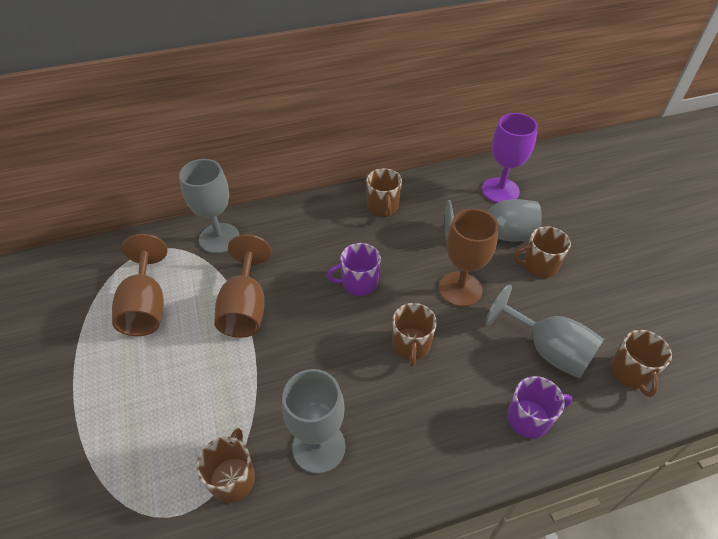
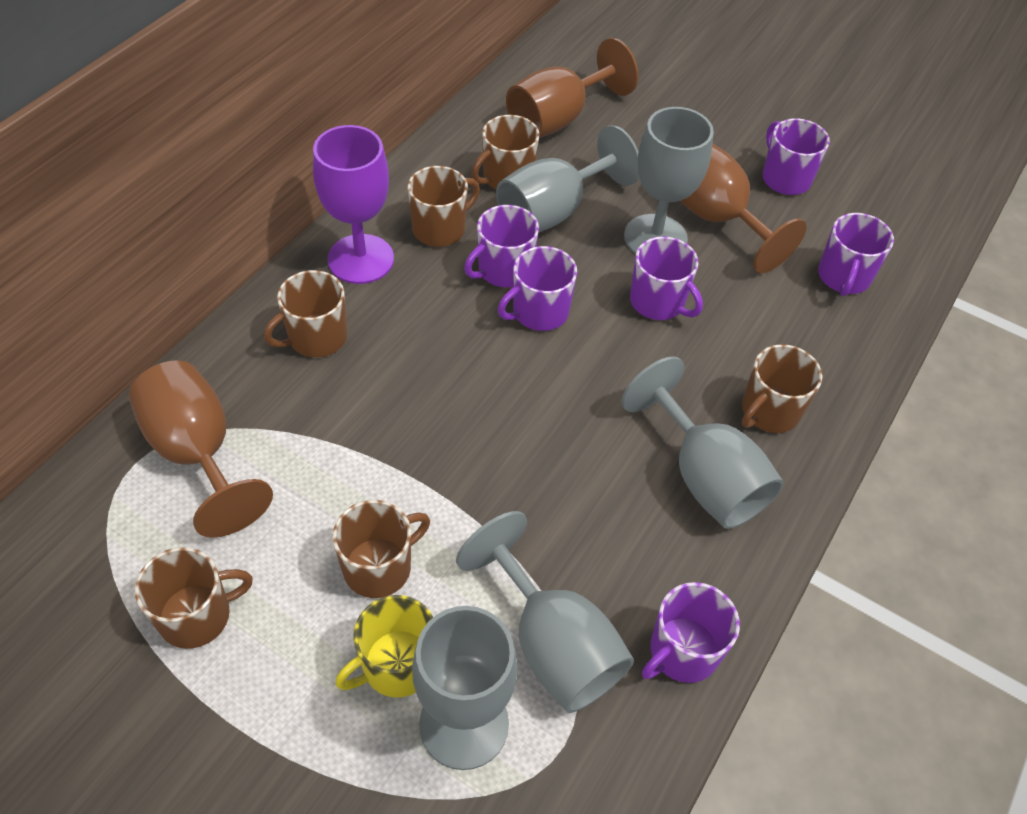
brown mug: 5 -> 6
grey goblet: 4 -> 5
purple mug: 2 -> 6
yellow mug: 0 -> 1

